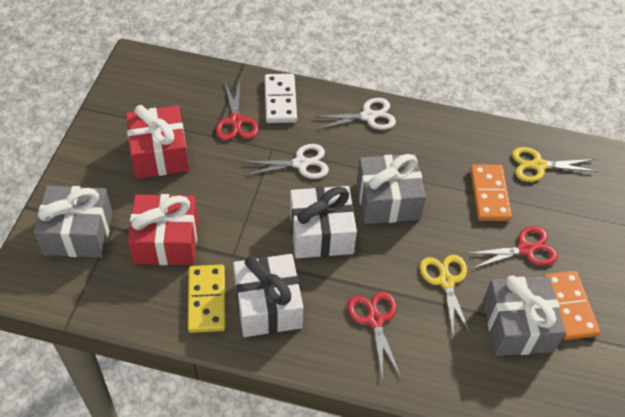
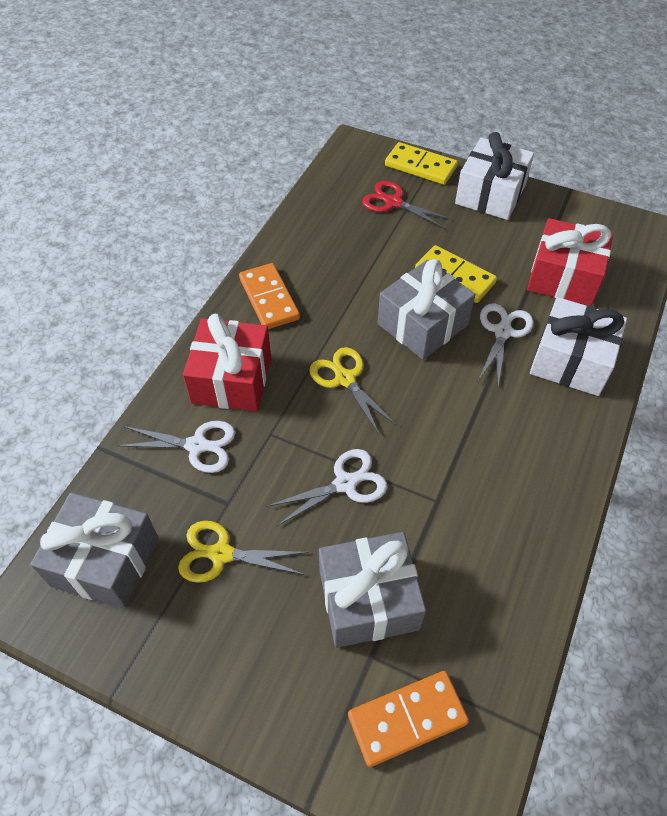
red scissors: 3 -> 1
white domino: 1 -> 0
white scissors: 2 -> 3
yellow domino: 1 -> 2

